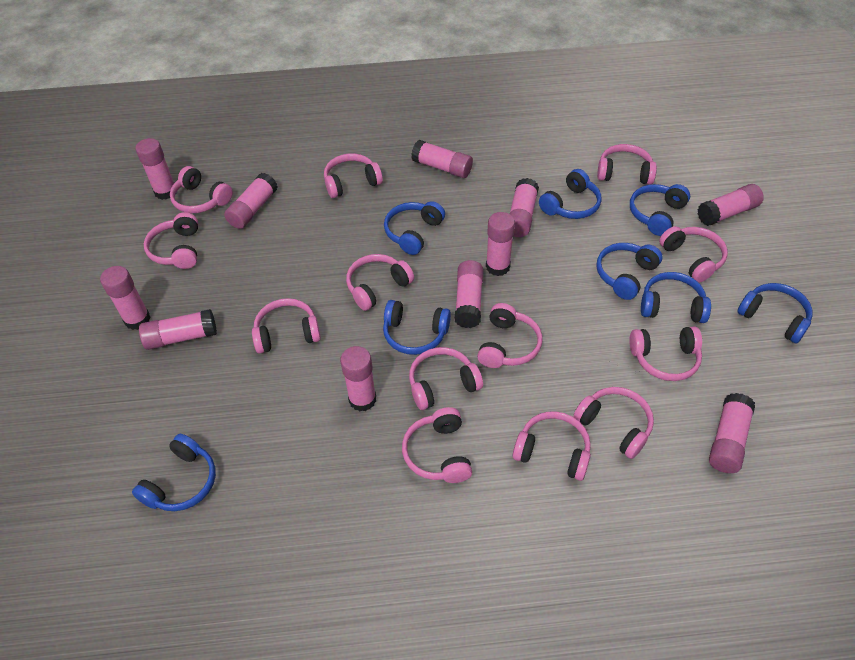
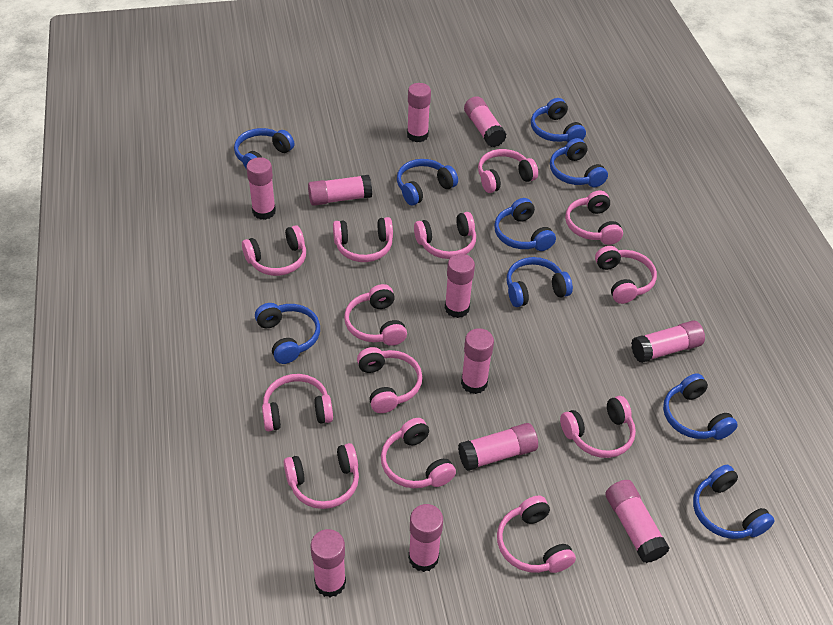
blue headphones: 8 -> 9

